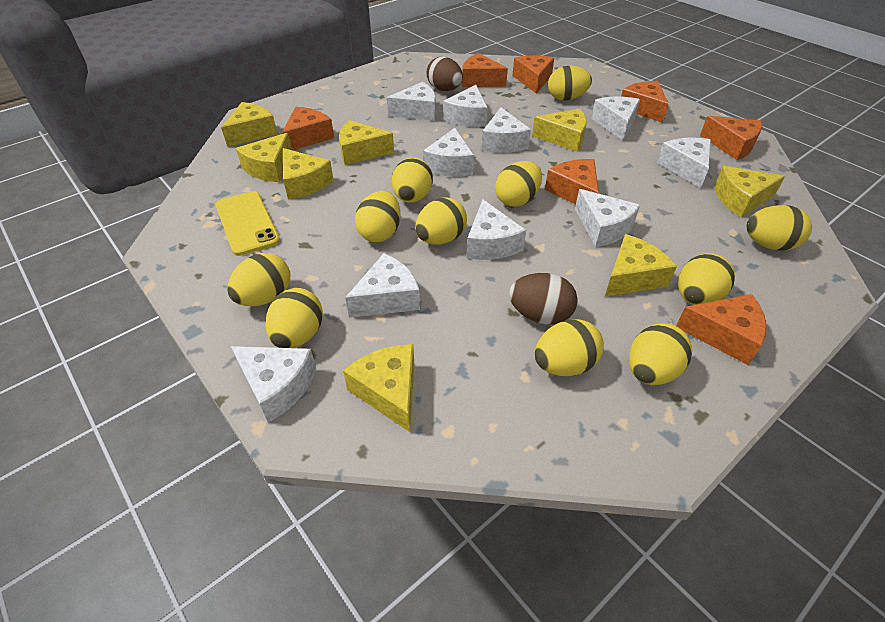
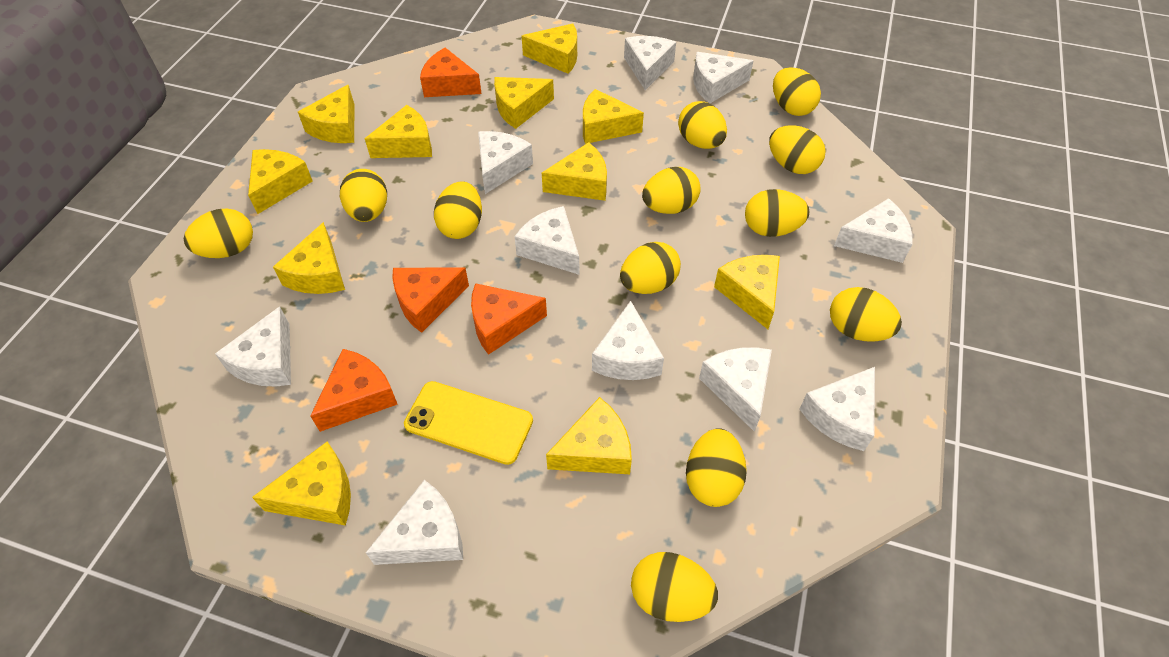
brown egg: 2 -> 0
orange cheese: 7 -> 4
yellow cheese: 8 -> 11
yellow egg: 11 -> 12

